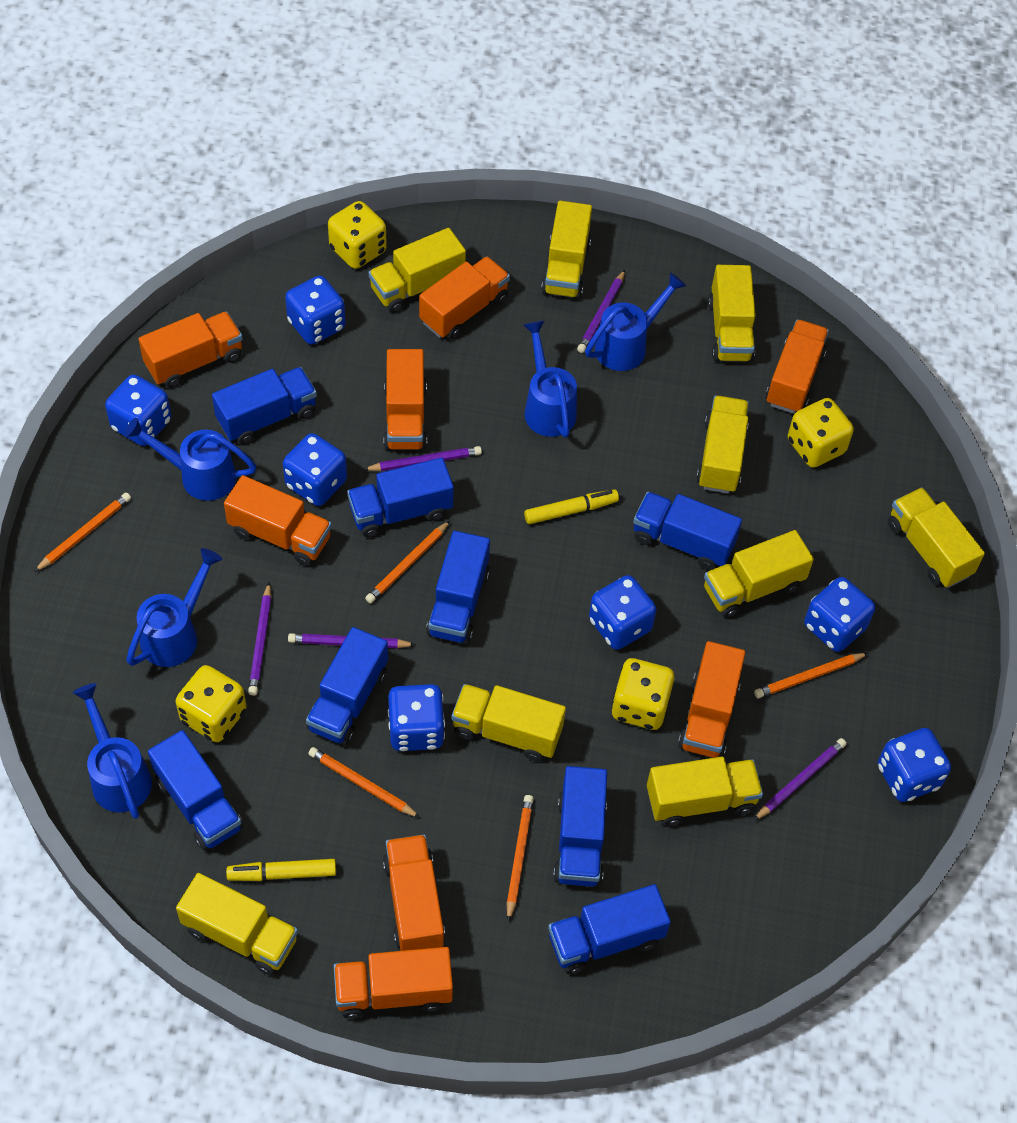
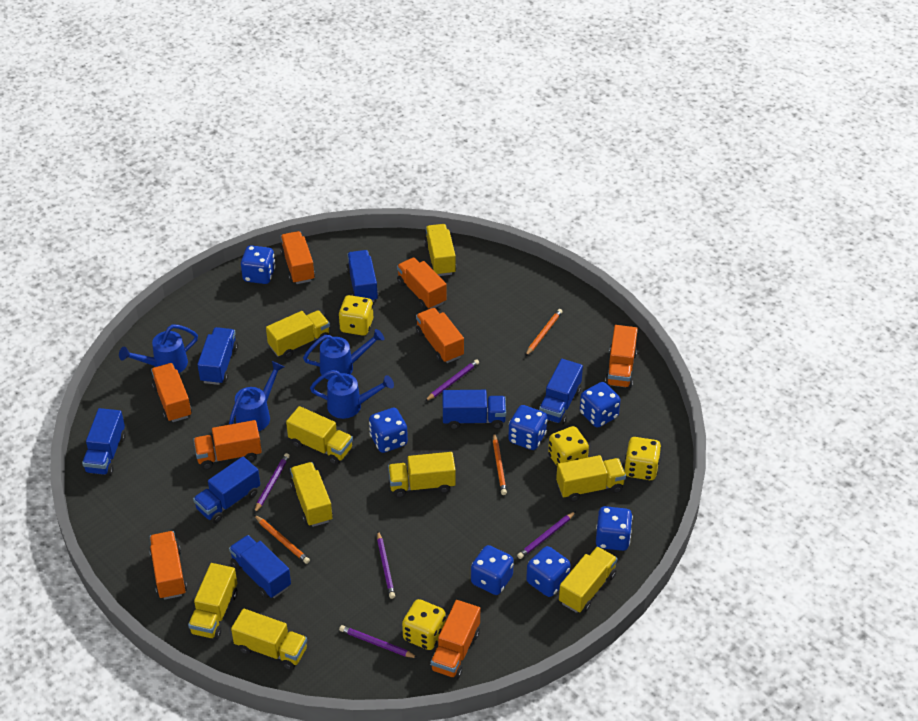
blue truck: 8 -> 7
blue watering can: 5 -> 4
orange pencil: 5 -> 3
yellow marker: 2 -> 0

